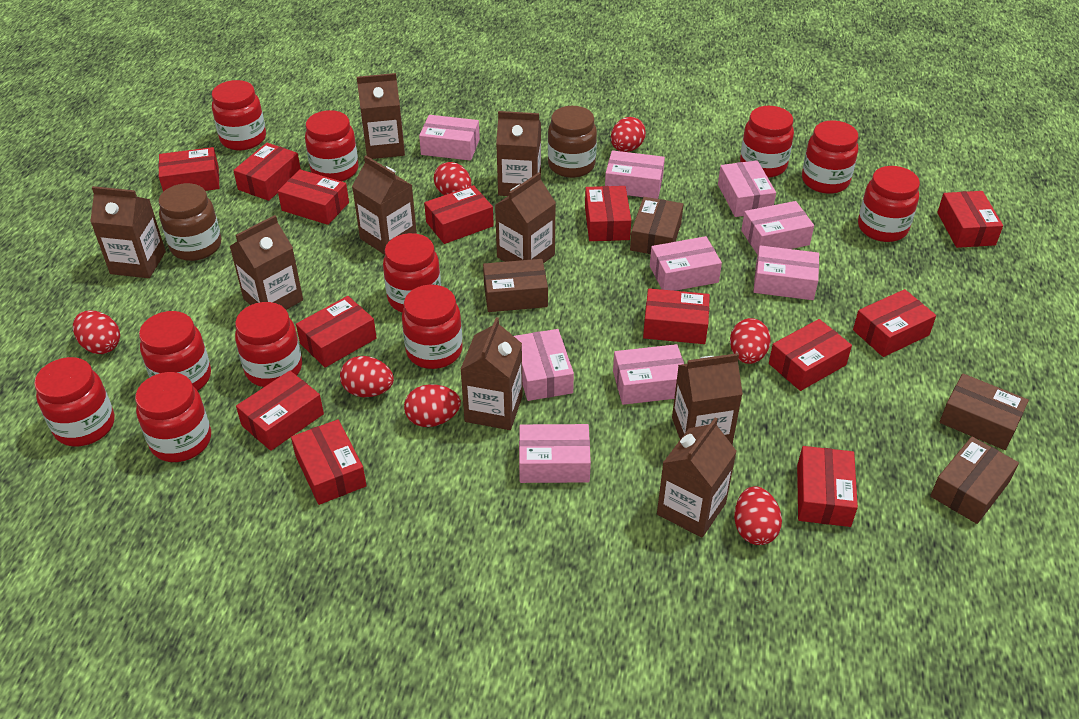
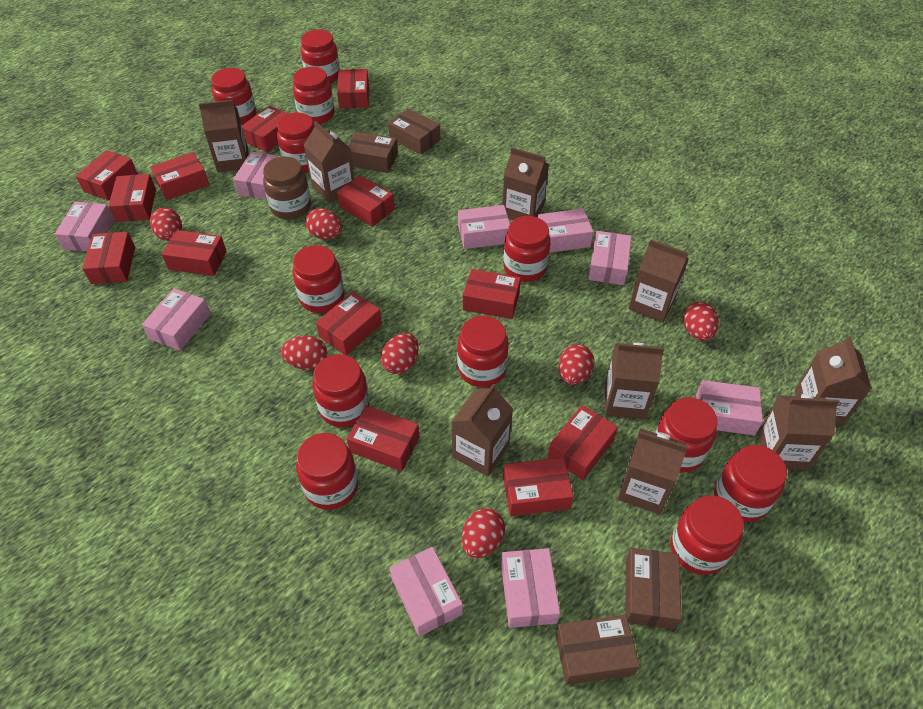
brown jar: 2 -> 1
red jar: 11 -> 12

